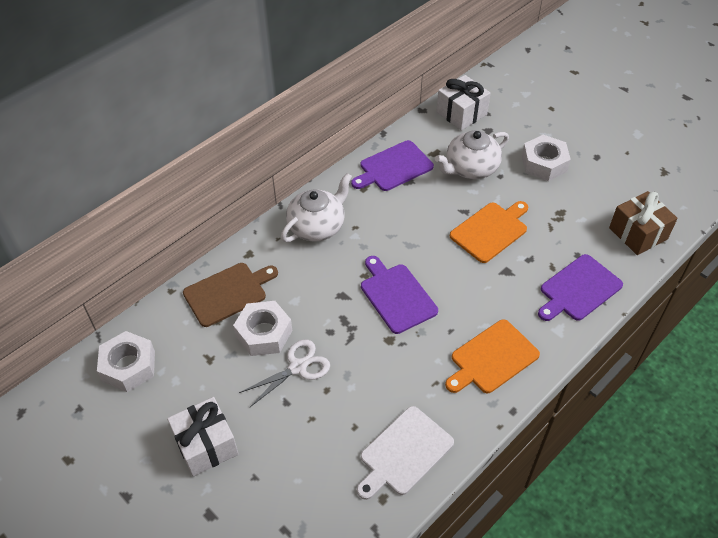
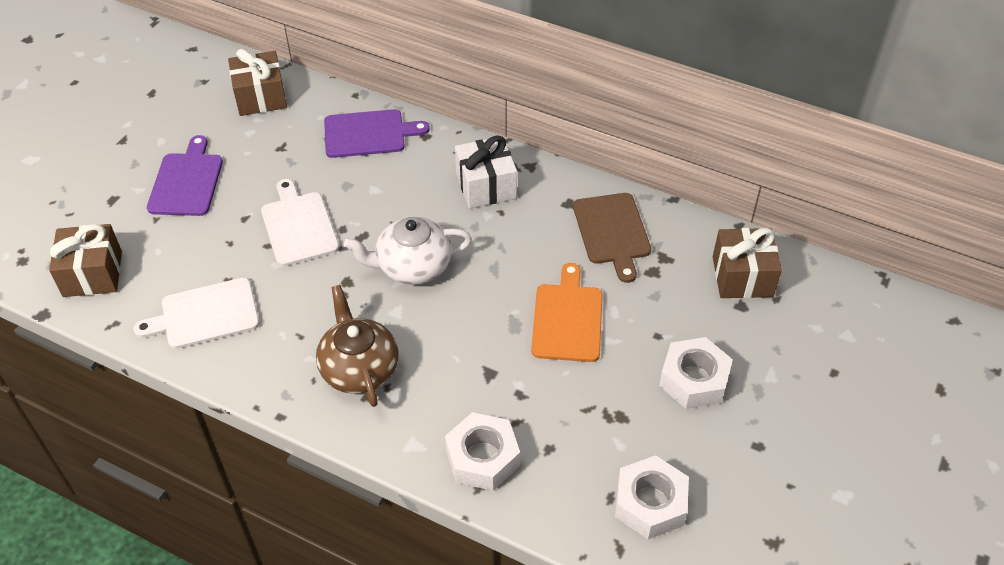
brown gift: 1 -> 3
brown teapot: 0 -> 1
orange cutting board: 2 -> 1
purple cutting board: 3 -> 2
white cutting board: 1 -> 2
white gift: 2 -> 1
white scissors: 1 -> 0
white teapot: 2 -> 1

